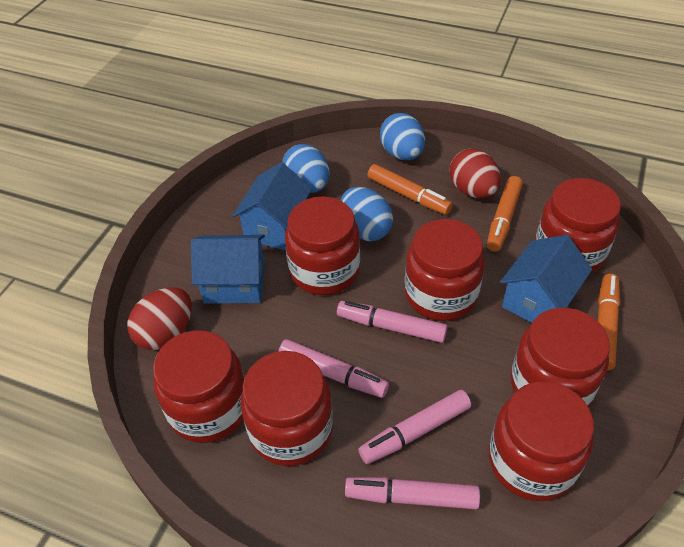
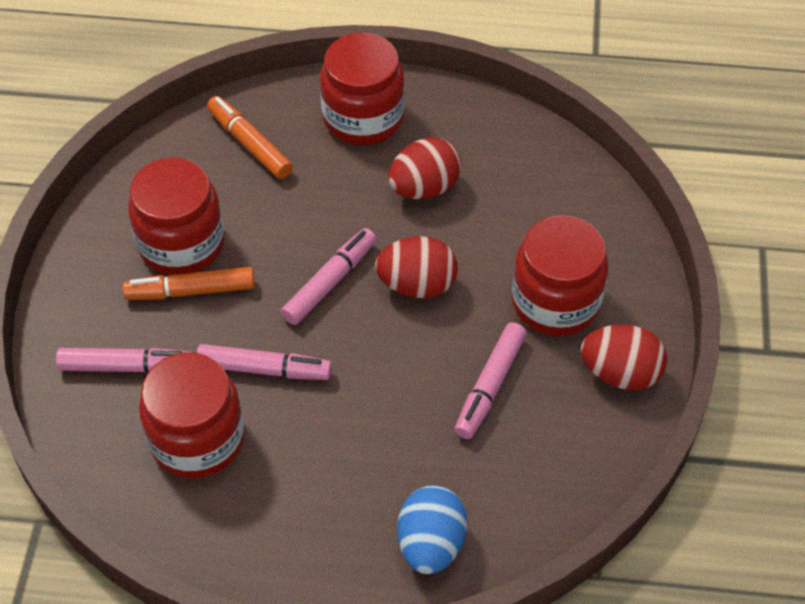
blue egg: 3 -> 1
blue house: 3 -> 0
orange marker: 3 -> 2
red egg: 2 -> 3
red jar: 7 -> 4

